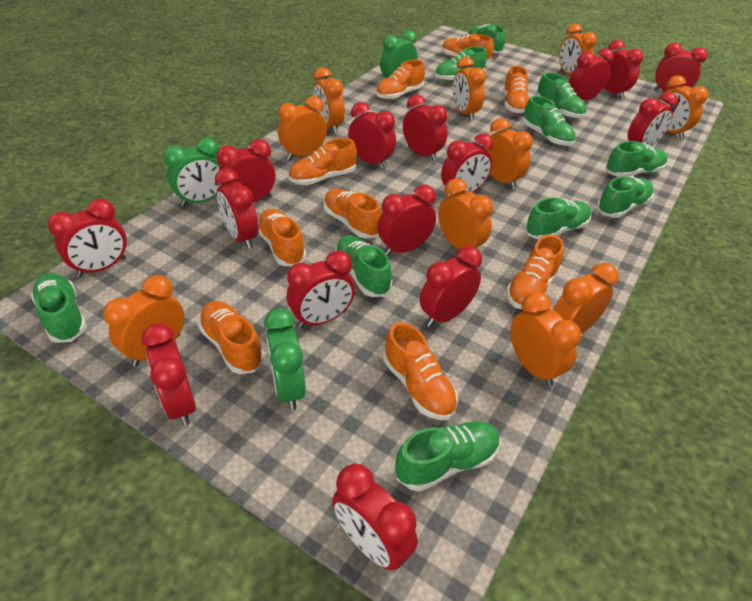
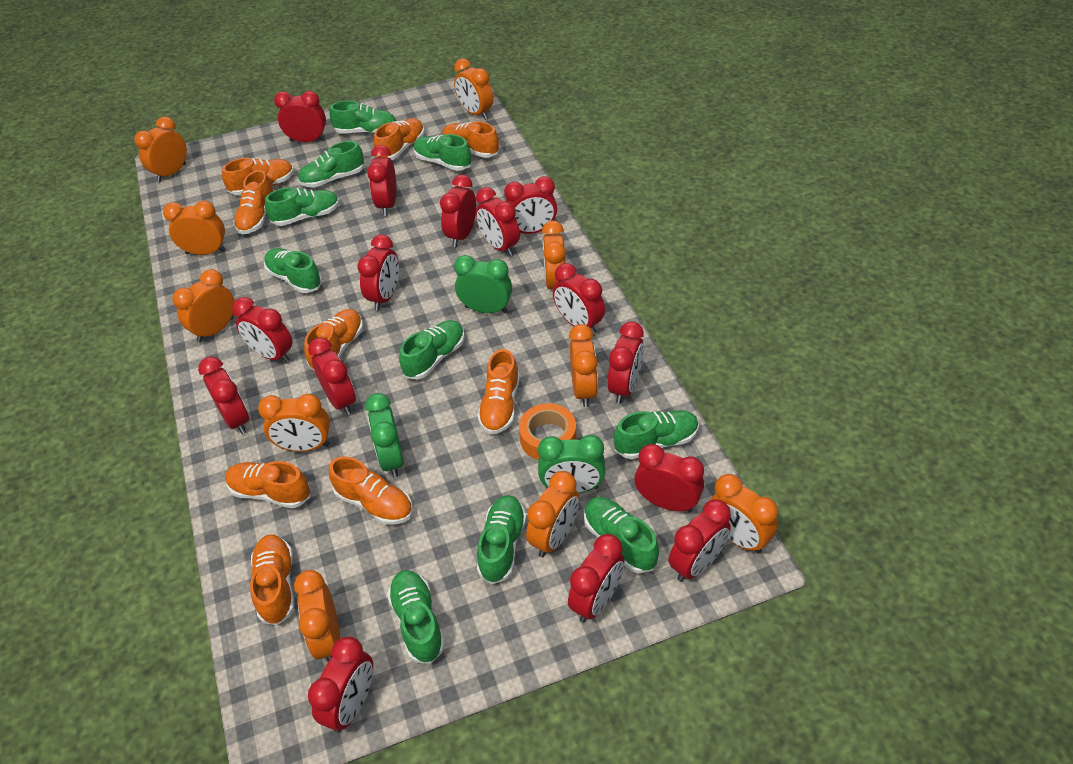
orange tape: 0 -> 1

